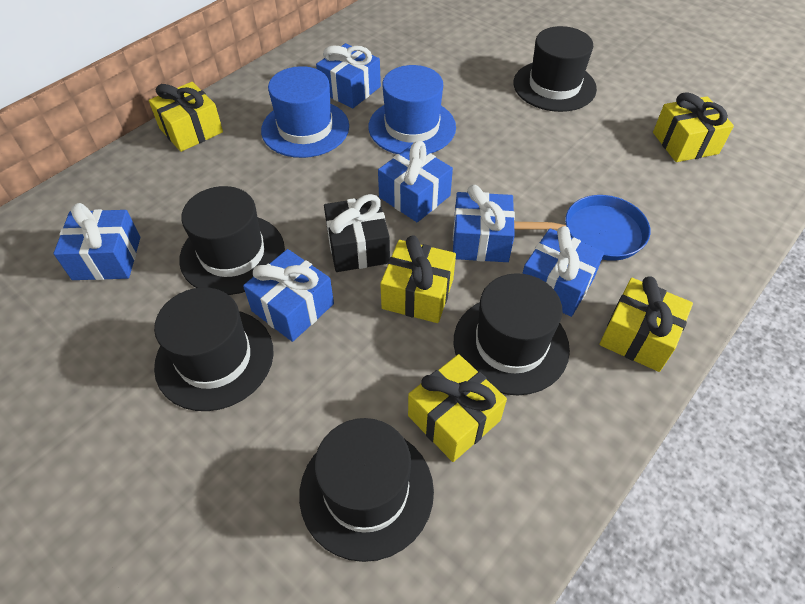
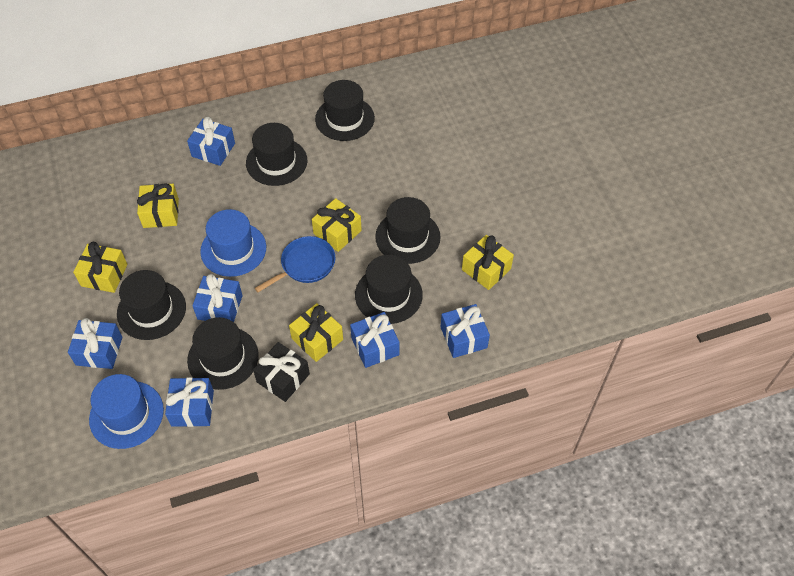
black hat: 5 -> 6

